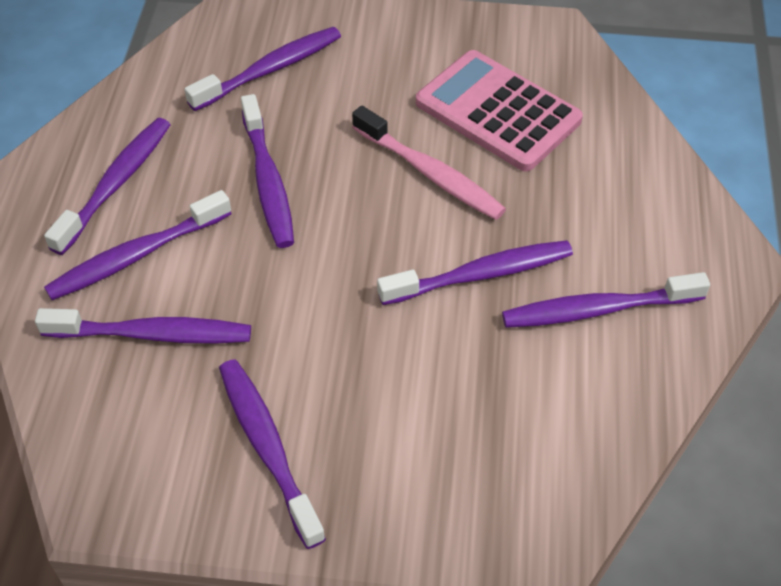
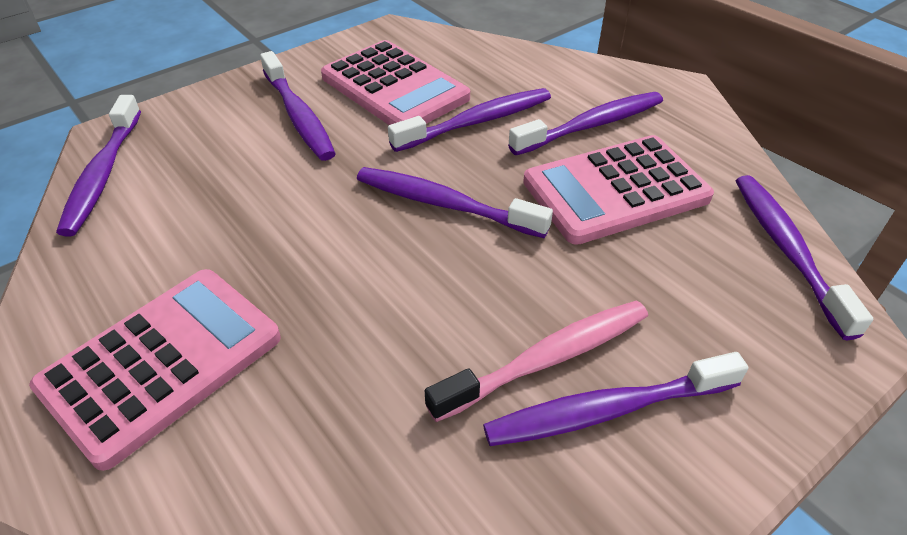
pink calculator: 1 -> 3
purple toothbrush: 8 -> 7

